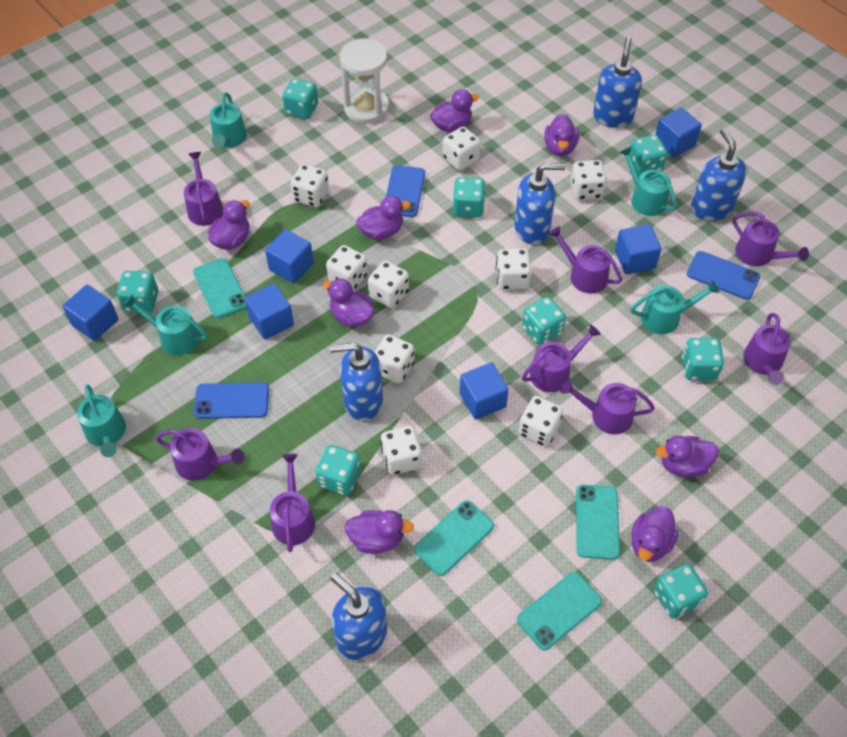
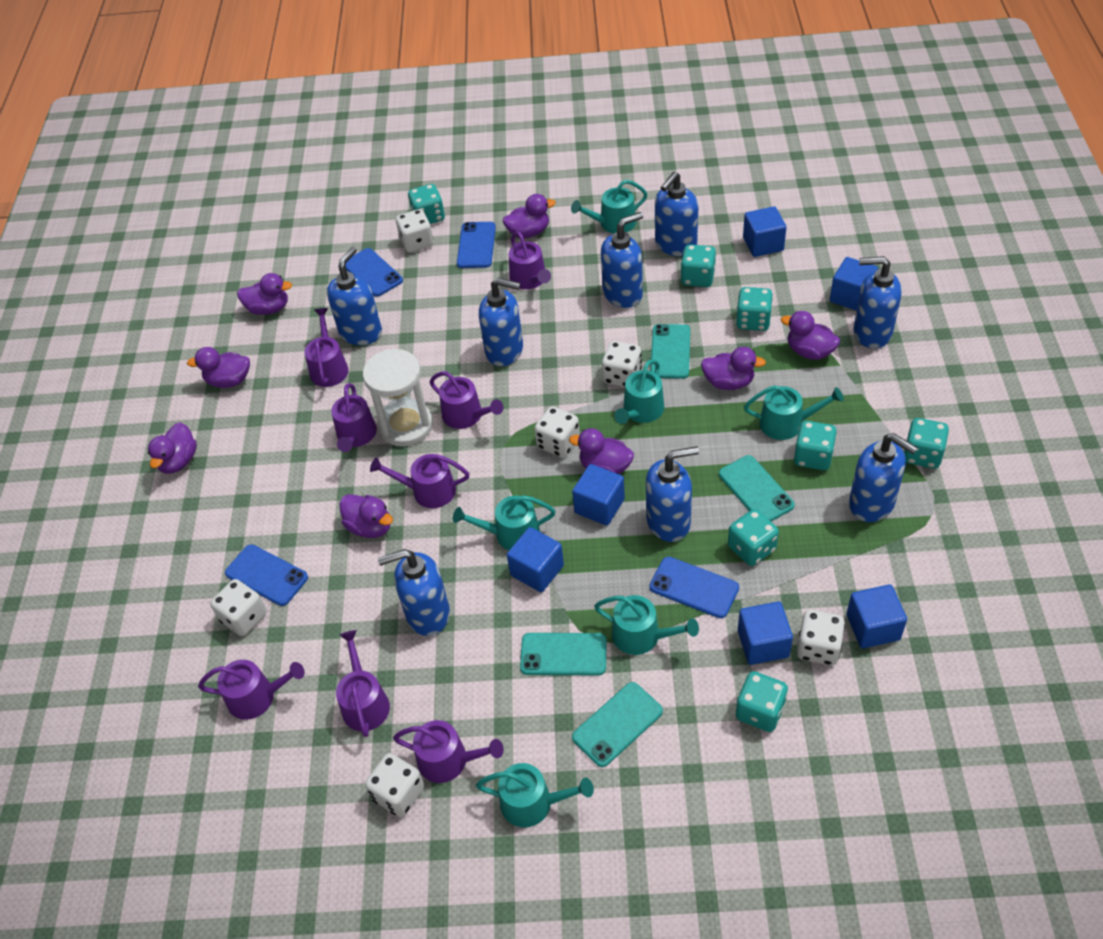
blue phone: 3 -> 4
blue soap dispenser: 5 -> 8
turquoise dice: 8 -> 7
turquoise watering can: 5 -> 6
white dice: 9 -> 6

